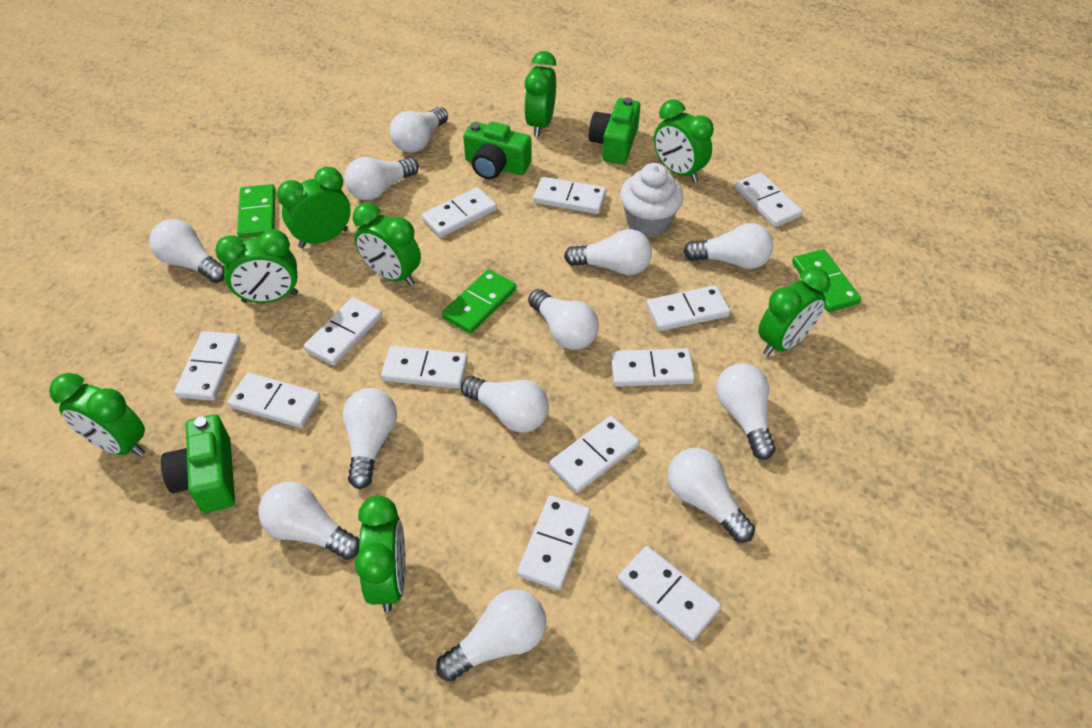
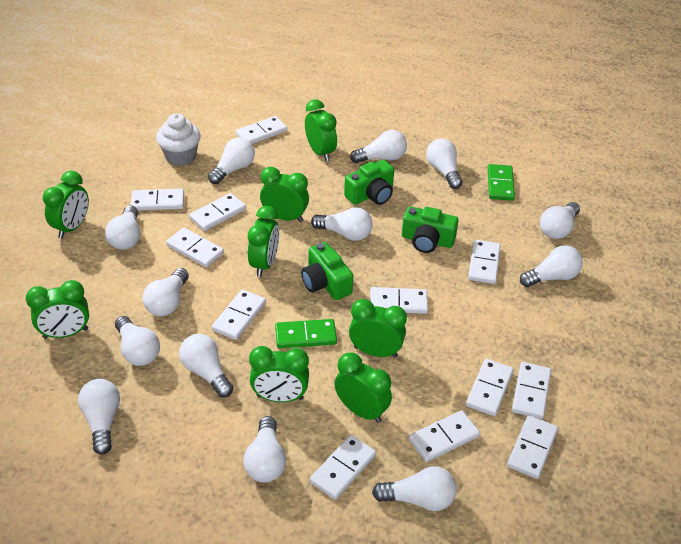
green domino: 3 -> 2
white light bulb: 12 -> 13

